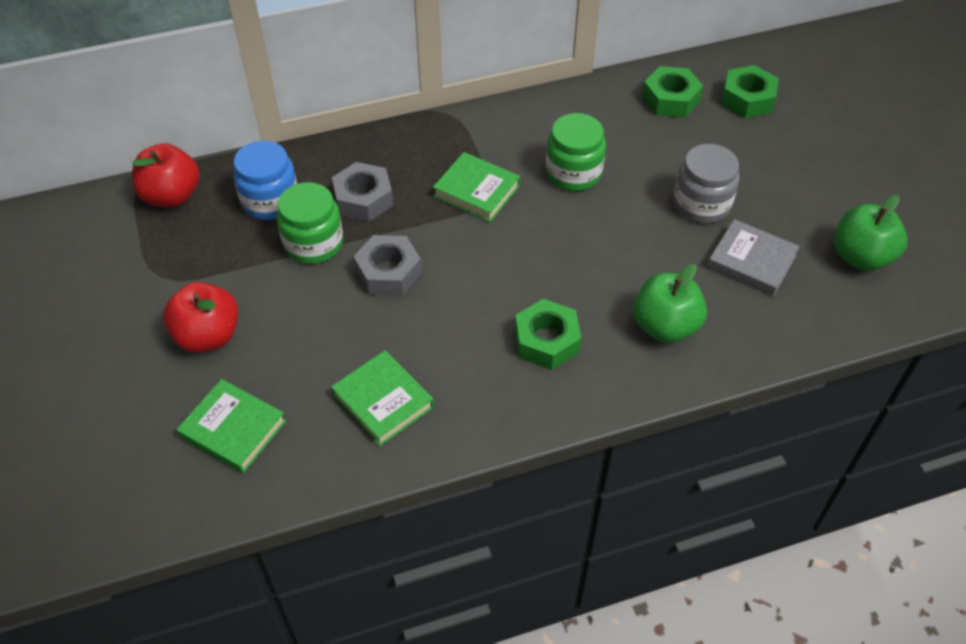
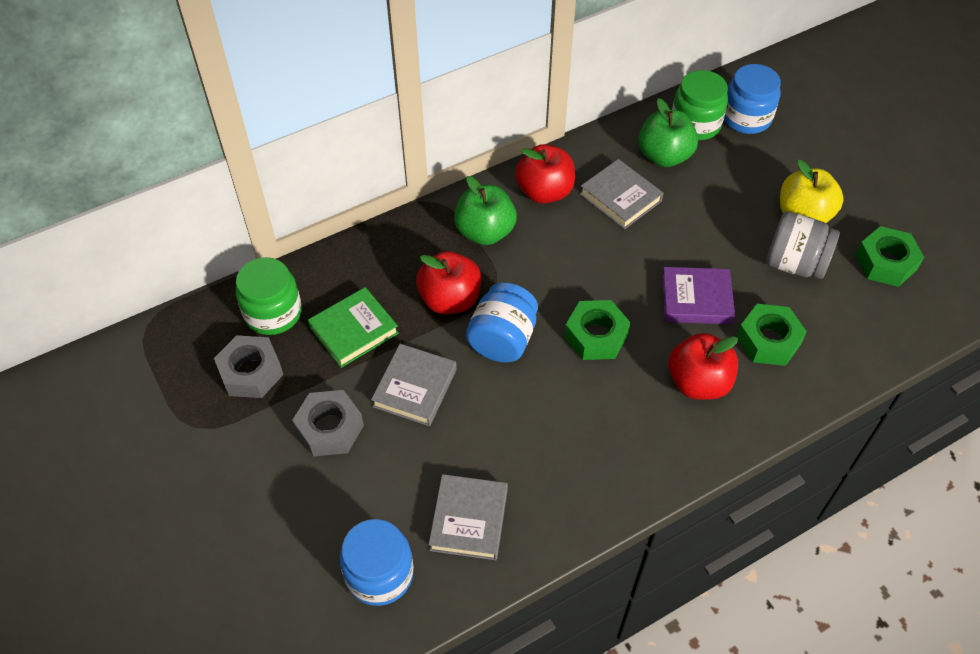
blue jar: 1 -> 3
green book: 3 -> 1
grey book: 1 -> 3
purple book: 0 -> 1
red apple: 2 -> 3
yellow apple: 0 -> 1

